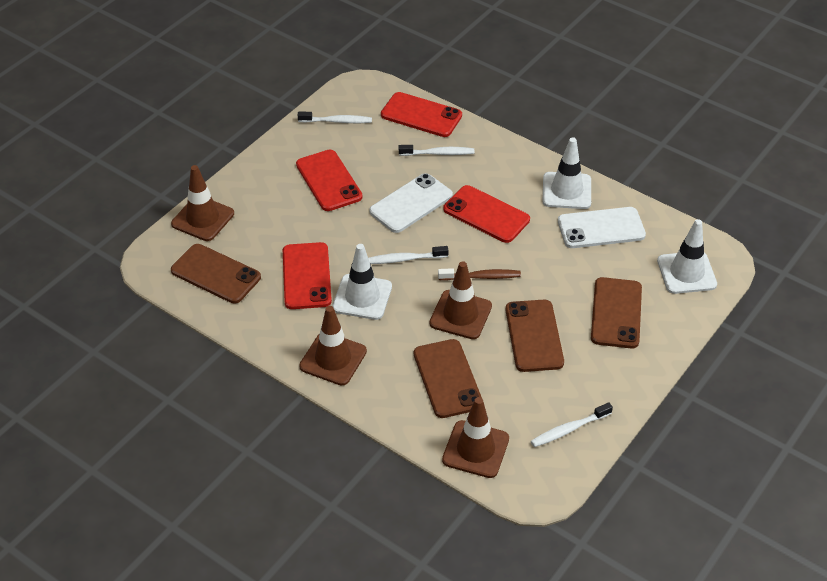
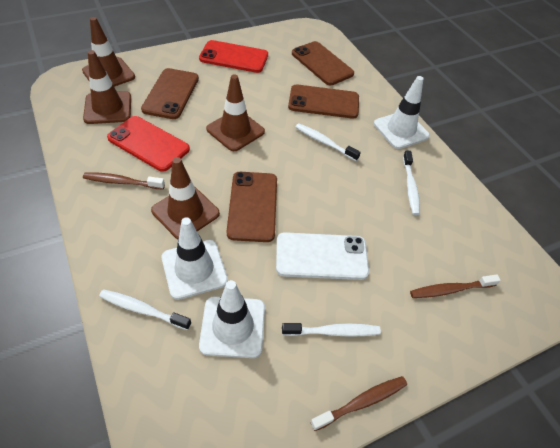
brown toothbrush: 1 -> 3
red phone: 4 -> 2
white phone: 2 -> 1

